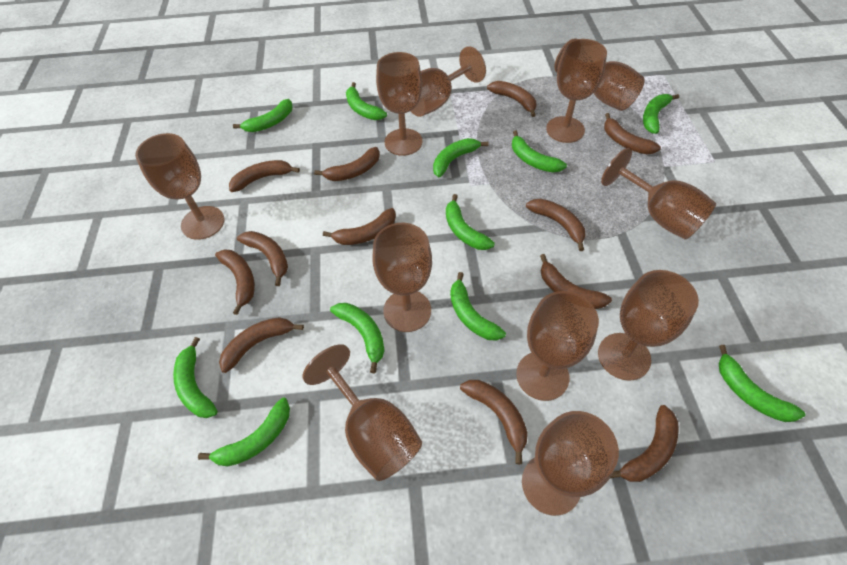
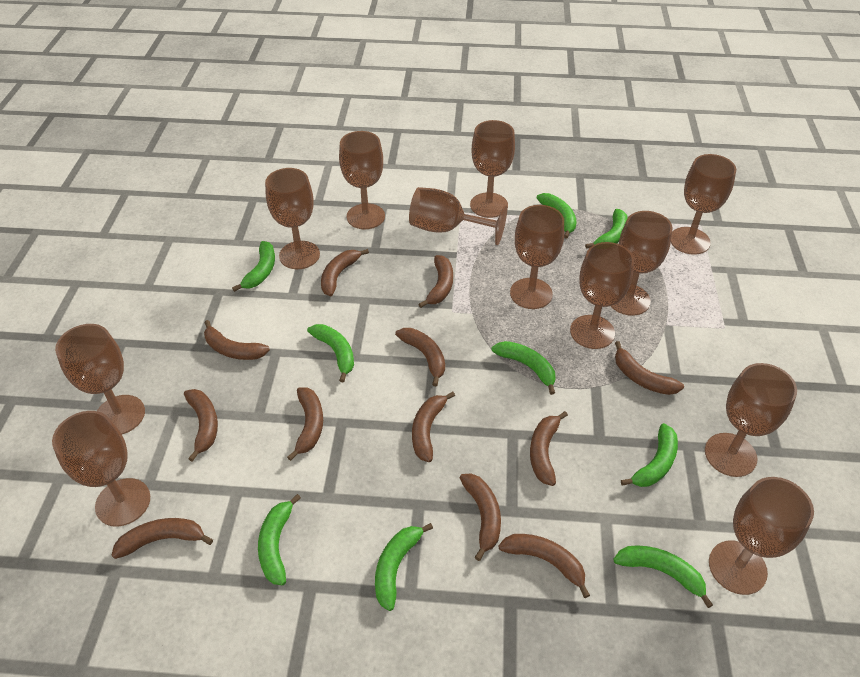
brown goblet: 11 -> 12
green banana: 11 -> 9

